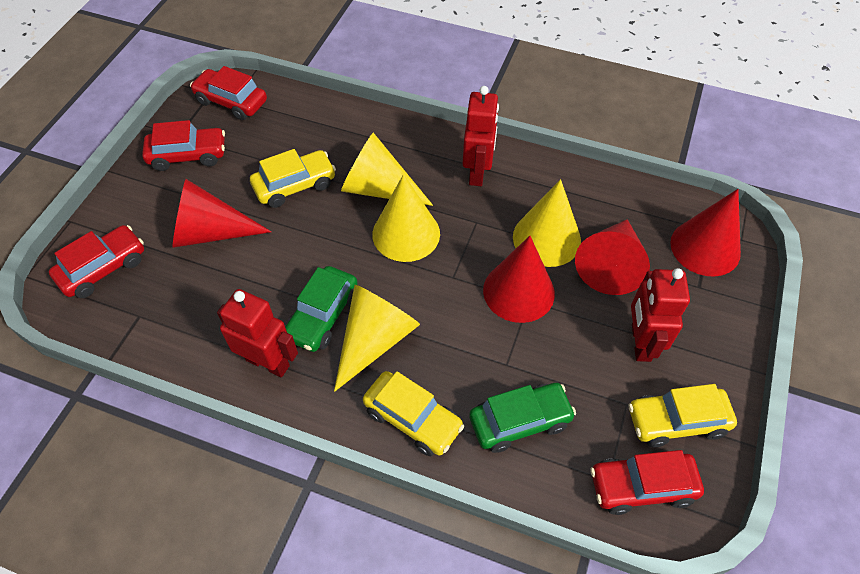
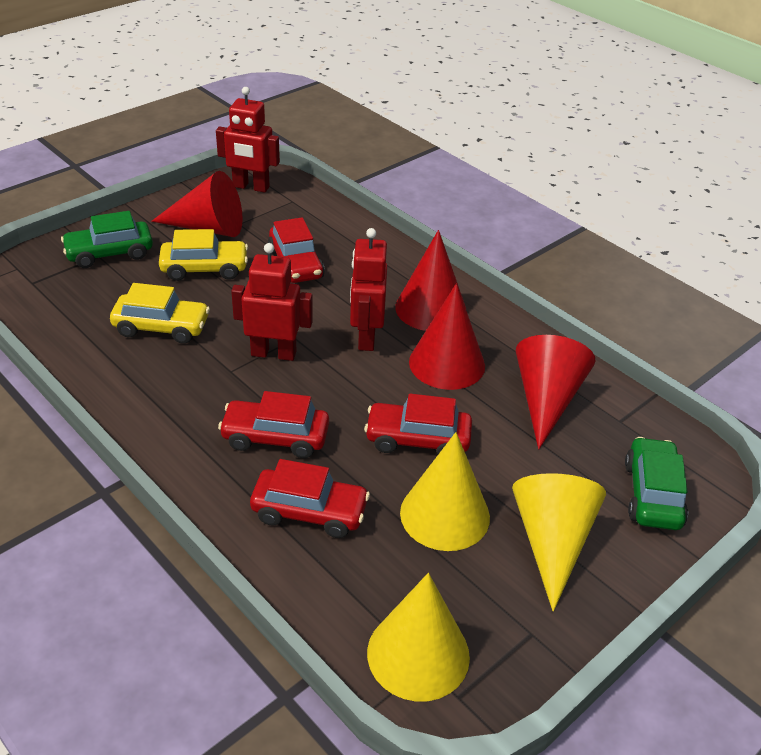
yellow car: 3 -> 2
yellow cone: 4 -> 3

